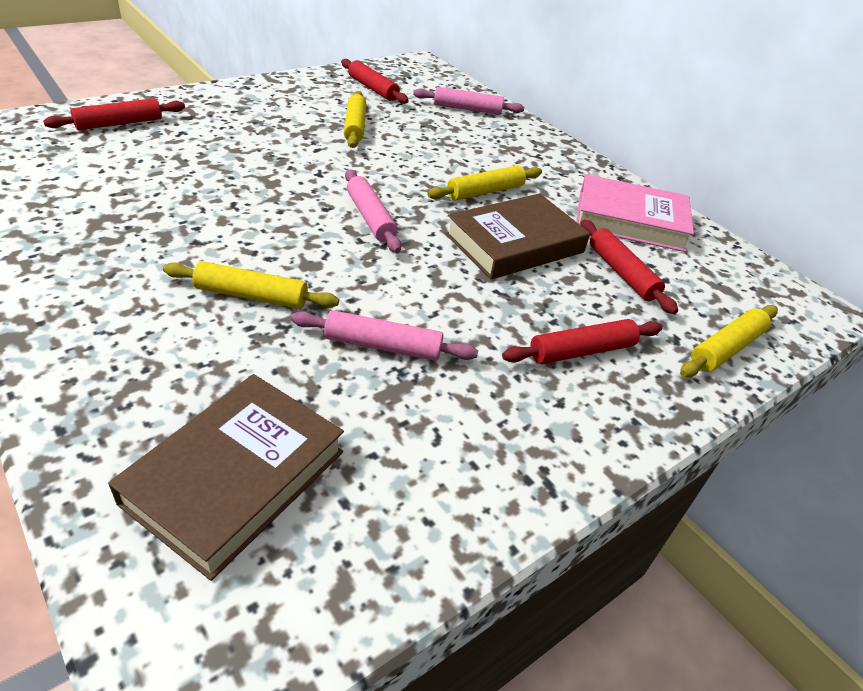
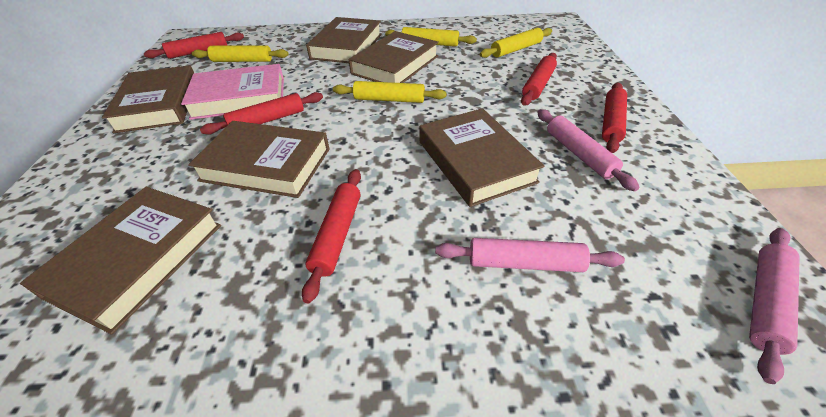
brown book: 2 -> 6
red rolling pin: 4 -> 5

